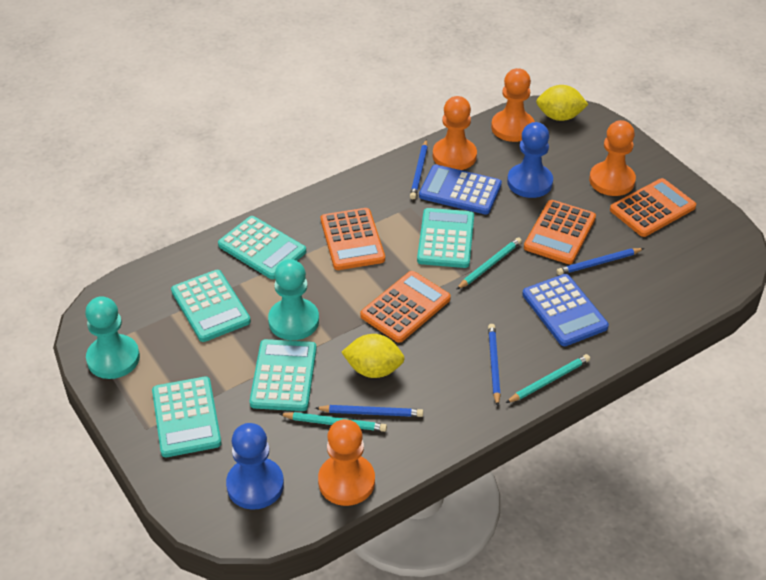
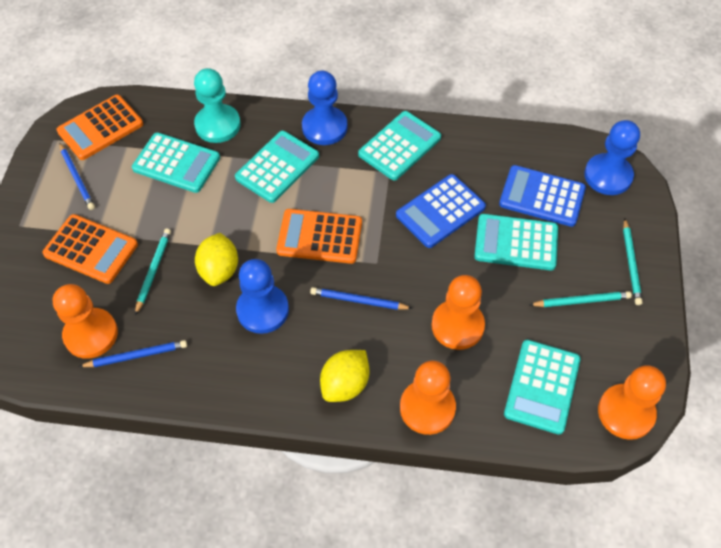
blue pawn: 2 -> 3
blue pencil: 4 -> 3
orange calculator: 4 -> 3
turquoise pawn: 2 -> 1

